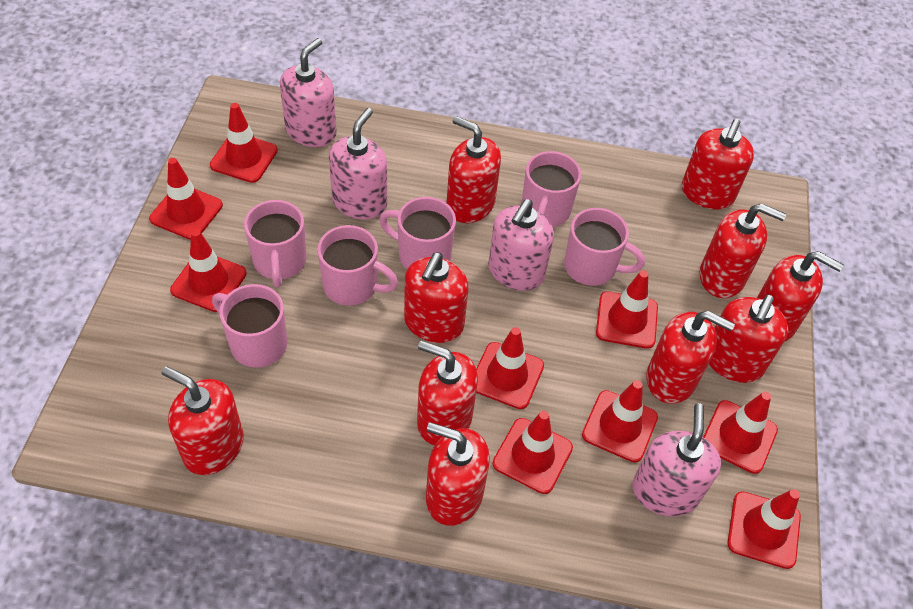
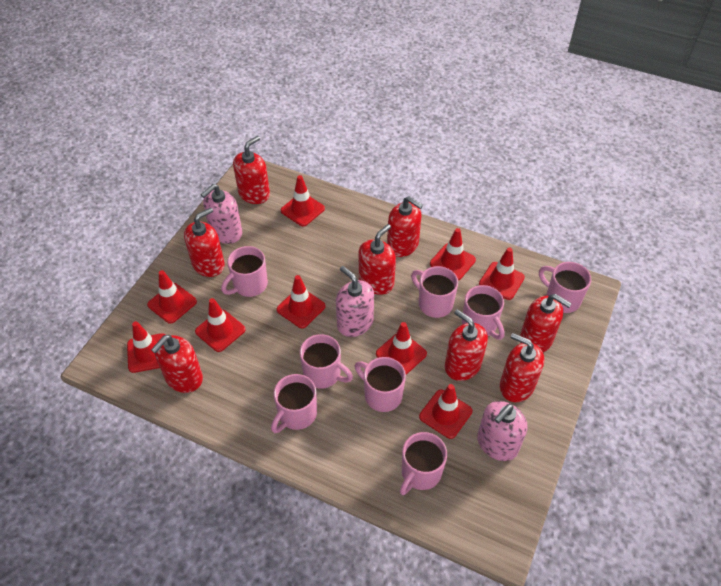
pink mug: 6 -> 8
pink soap dispenser: 4 -> 3
red soap dispenser: 10 -> 8

